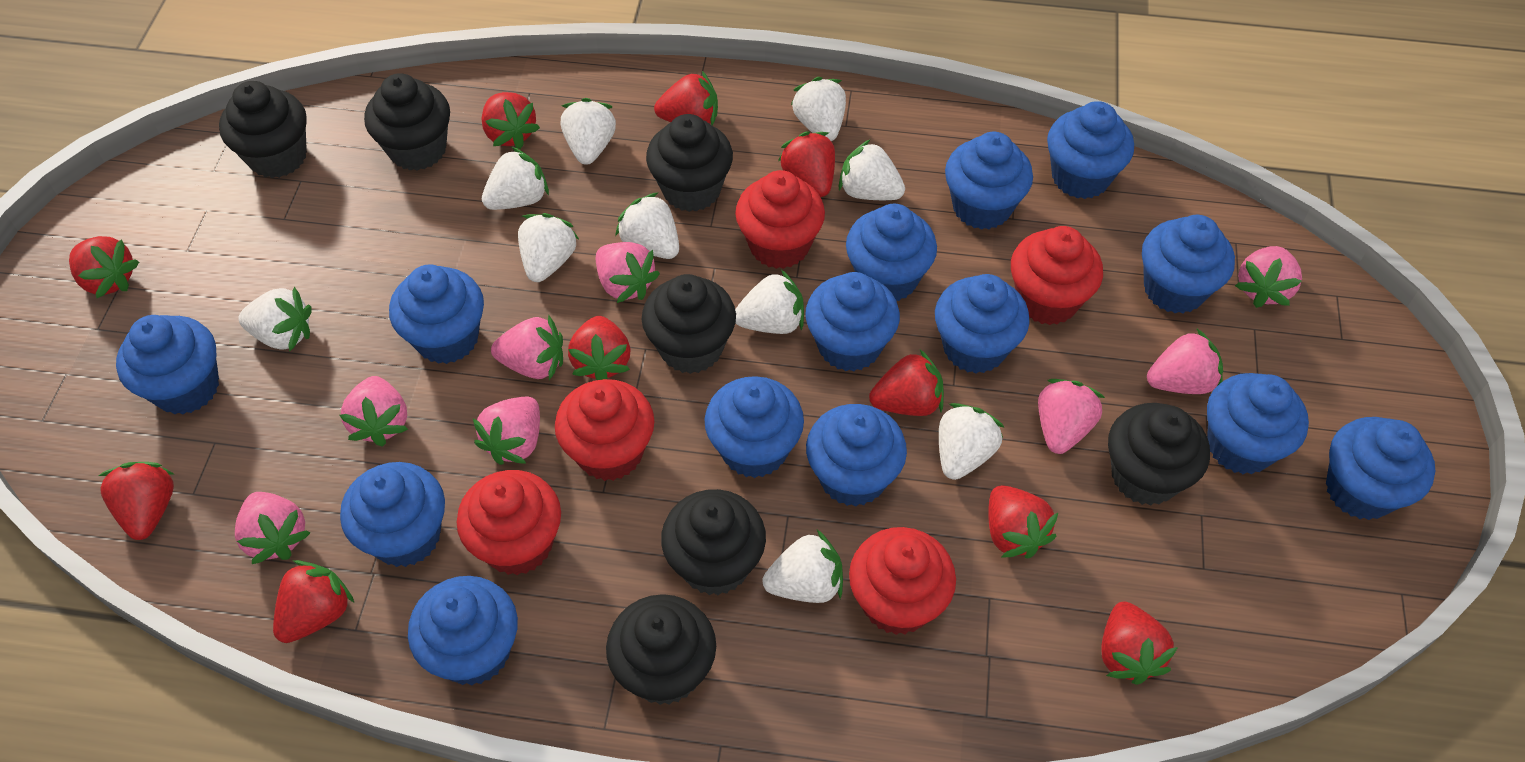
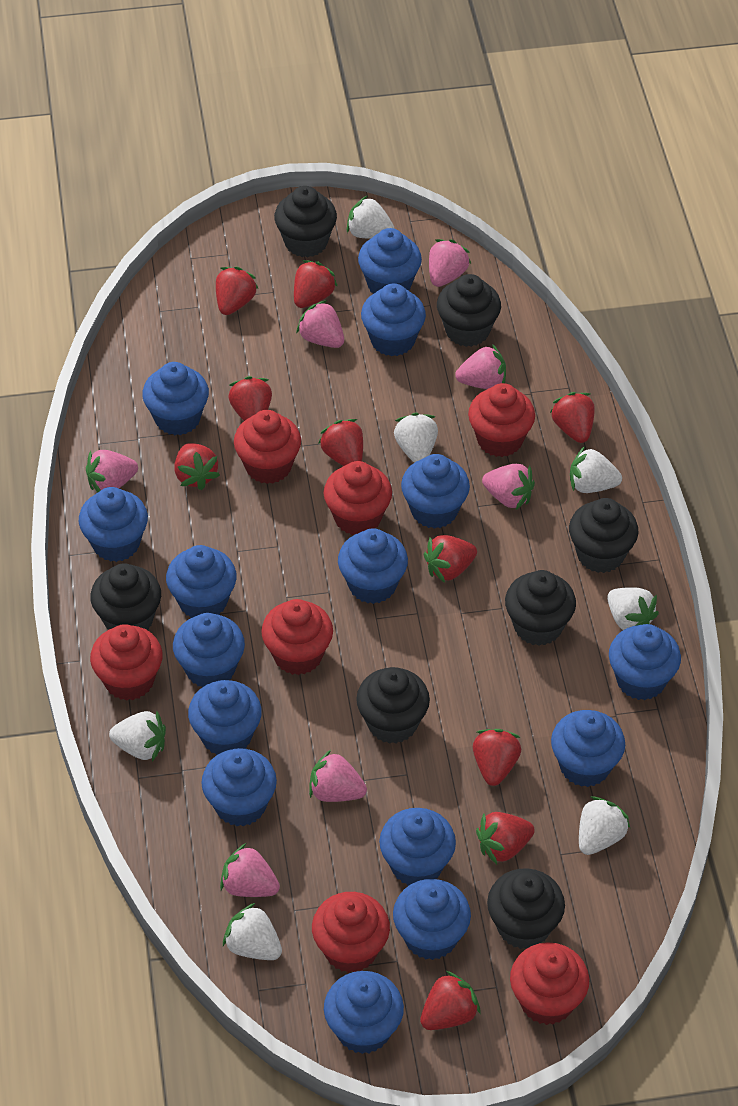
blue cupcake: 14 -> 15
pink strawberry: 8 -> 7
red cupcake: 5 -> 7
white strawberry: 10 -> 7

